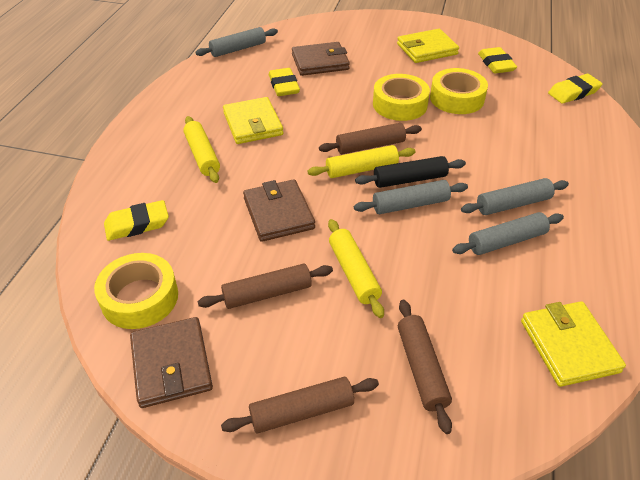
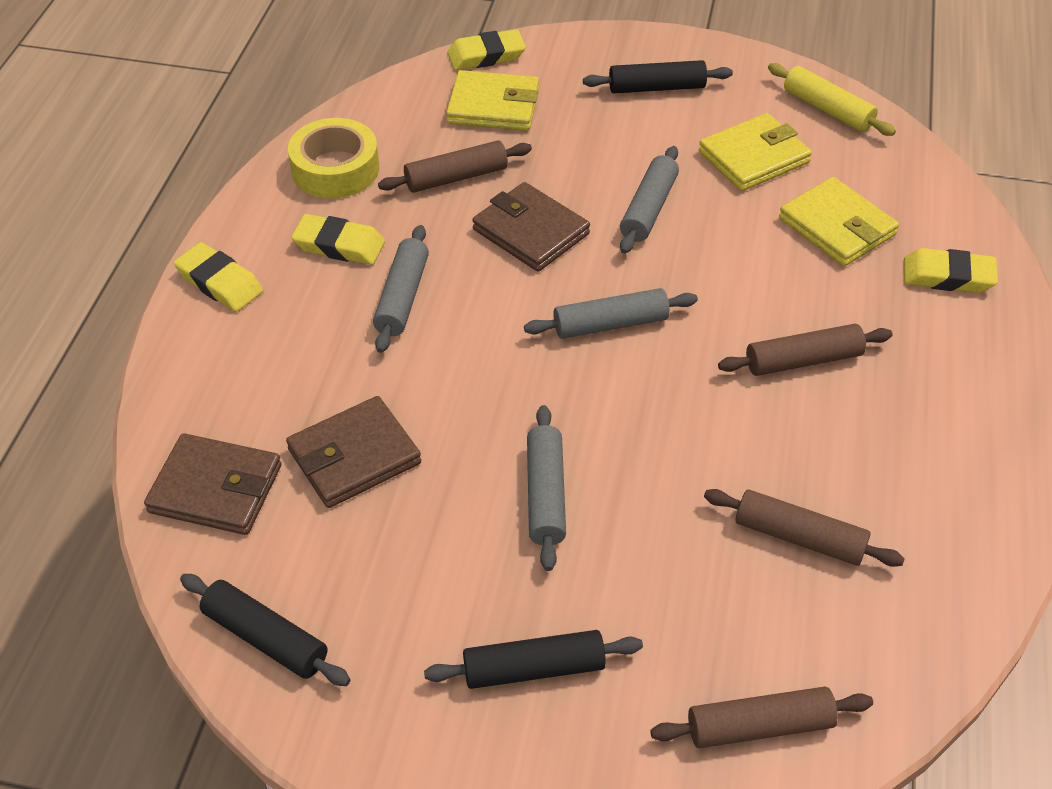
black rolling pin: 1 -> 3
yellow rolling pin: 3 -> 1
yellow tape: 3 -> 1

